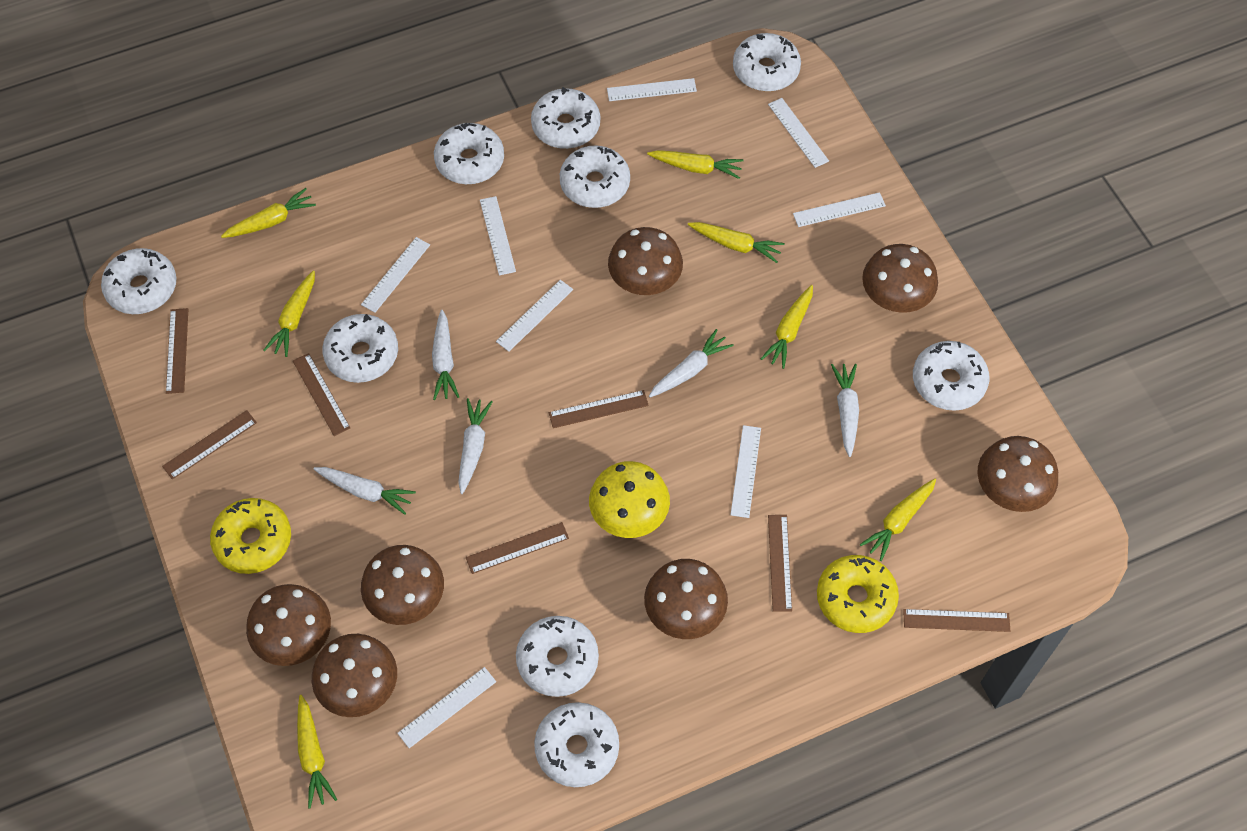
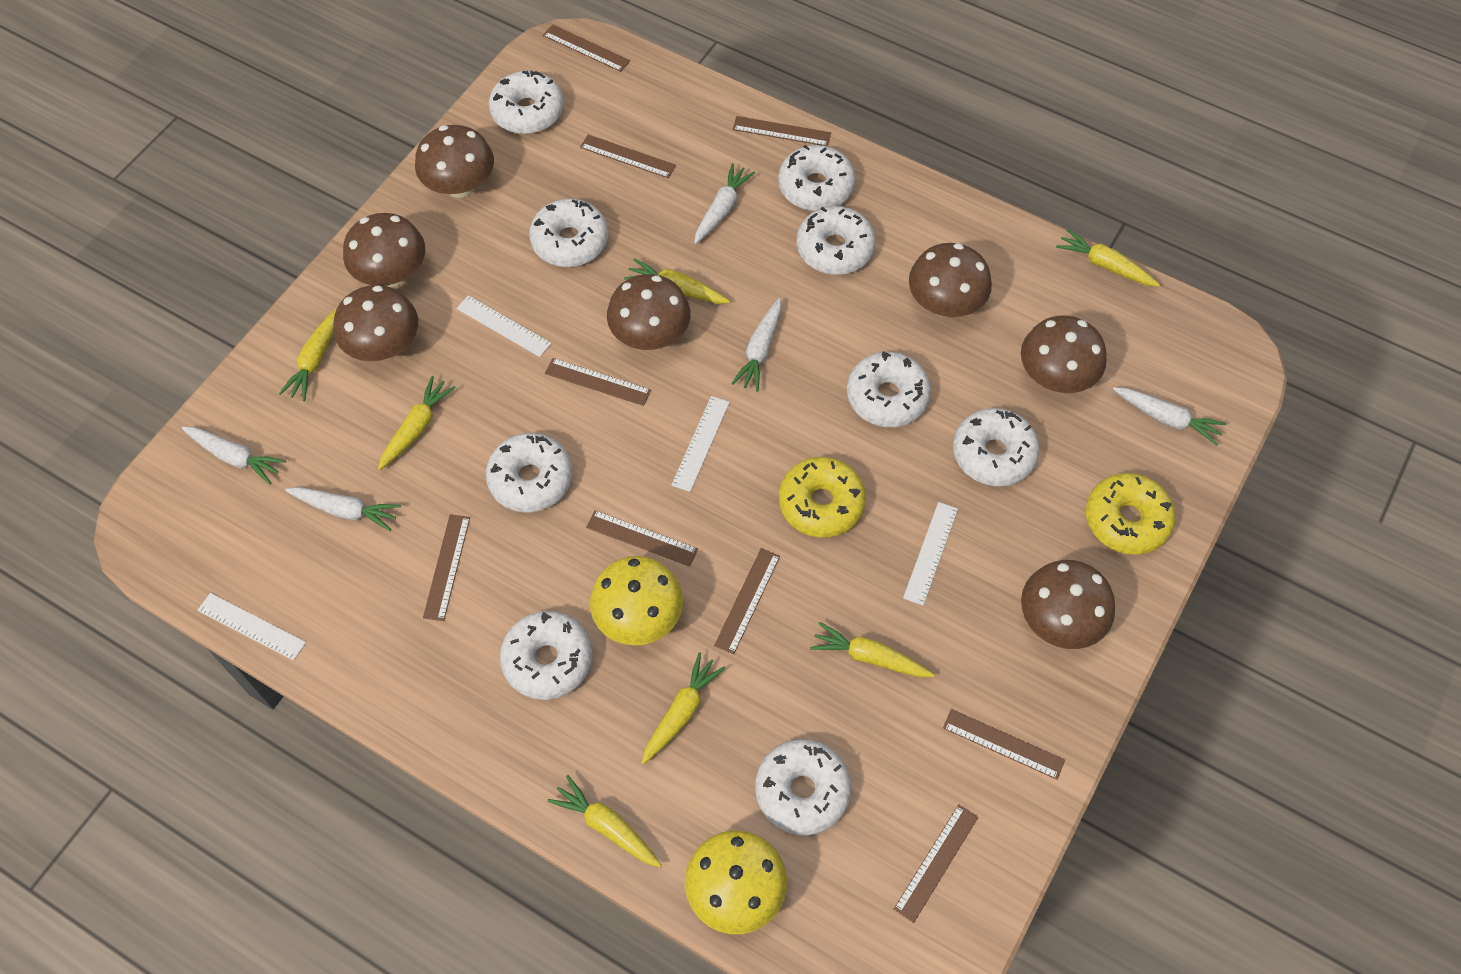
brown ruler: 7 -> 9
white ruler: 8 -> 4
yellow mushroom: 1 -> 2

